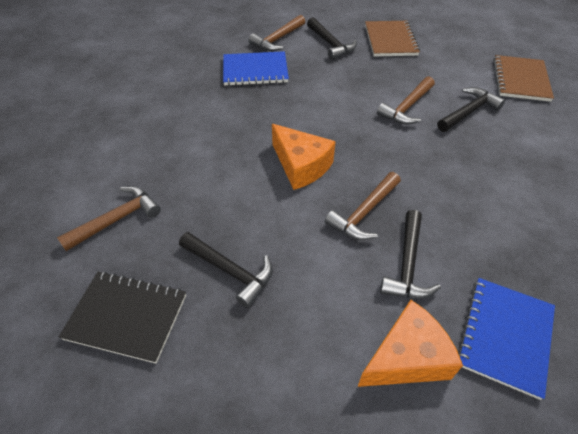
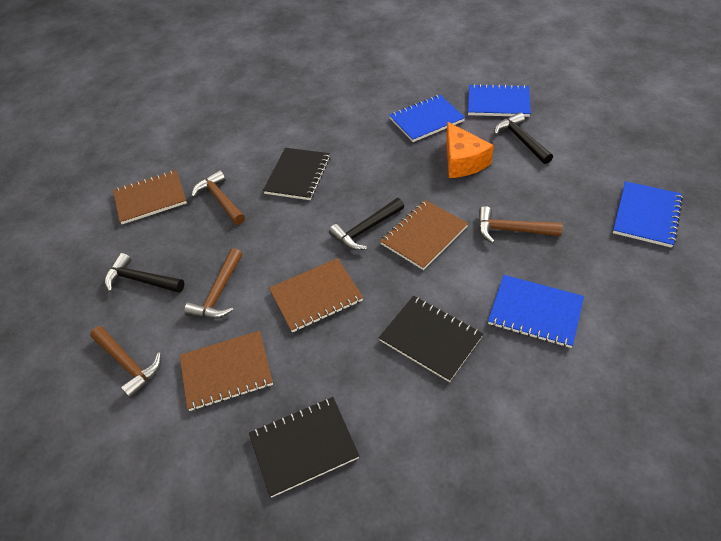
black hammer: 4 -> 3
black notebook: 1 -> 3
blue notebook: 2 -> 4
brown notebook: 2 -> 4
orange cheese: 2 -> 1

